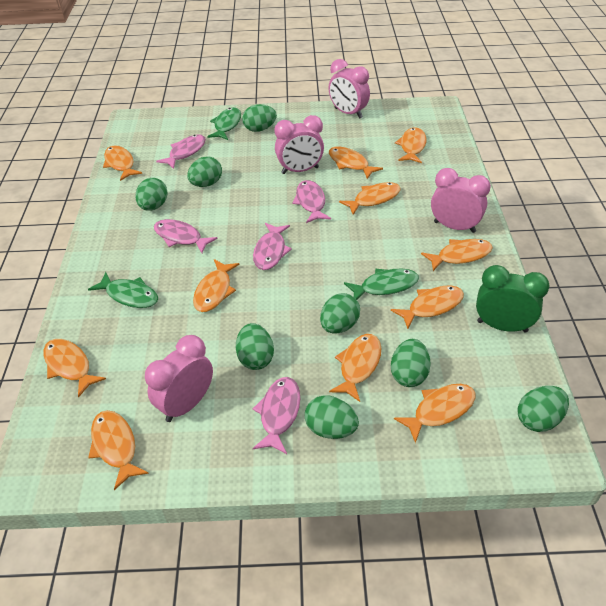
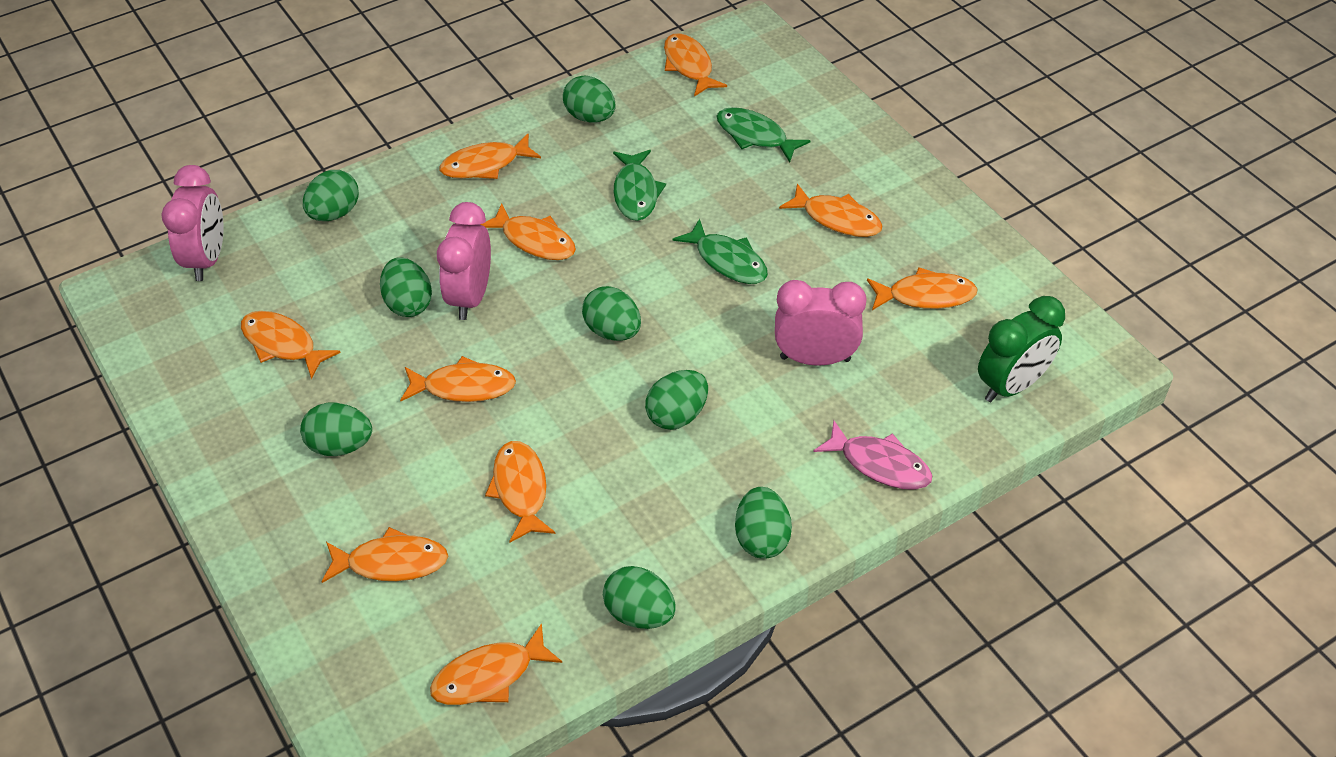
orange fish: 11 -> 10
pink clock: 4 -> 3
pink fish: 5 -> 1

